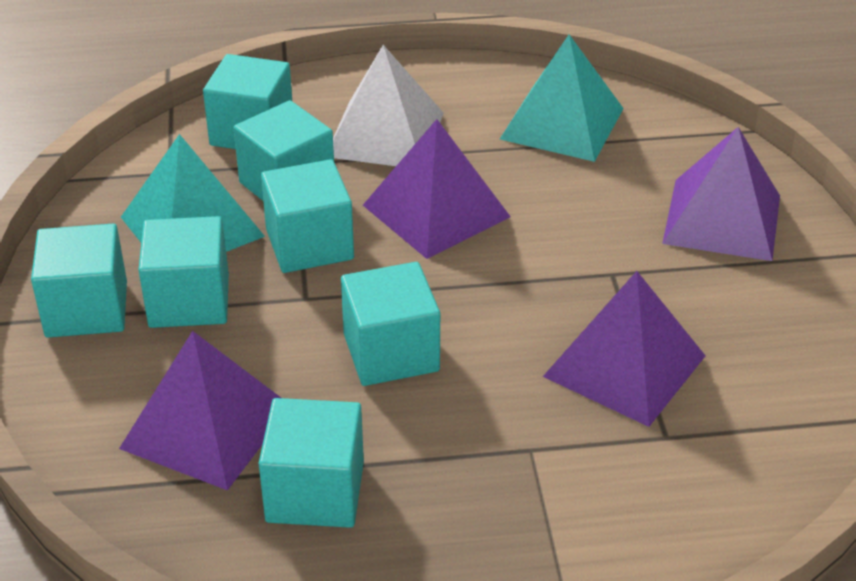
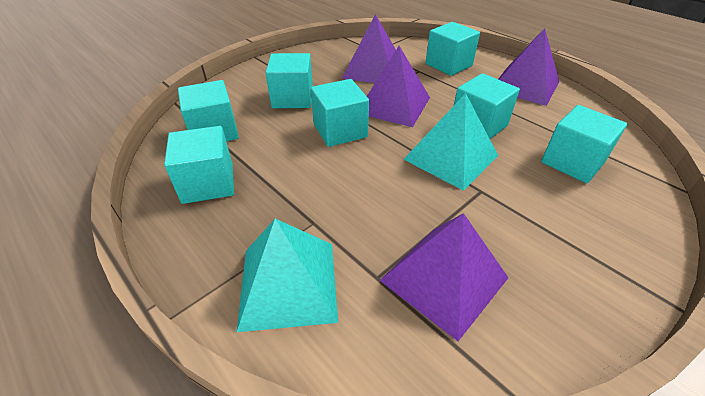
white pyramid: 1 -> 0

